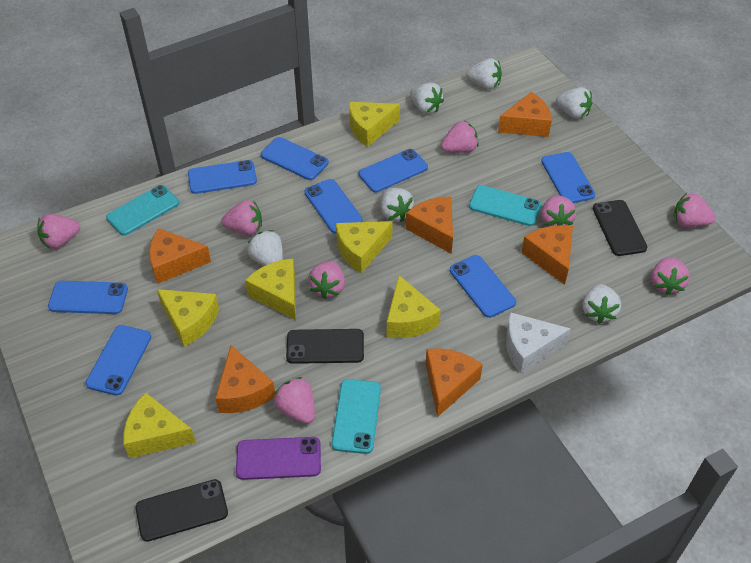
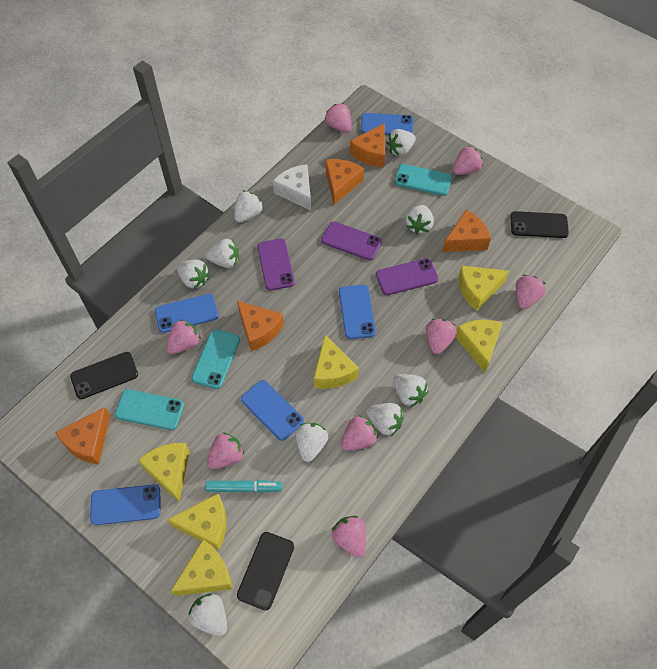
blue phone: 8 -> 5
orange cheese: 6 -> 5
purple phone: 1 -> 3
turquoise marker: 0 -> 1
white strawberry: 6 -> 9

